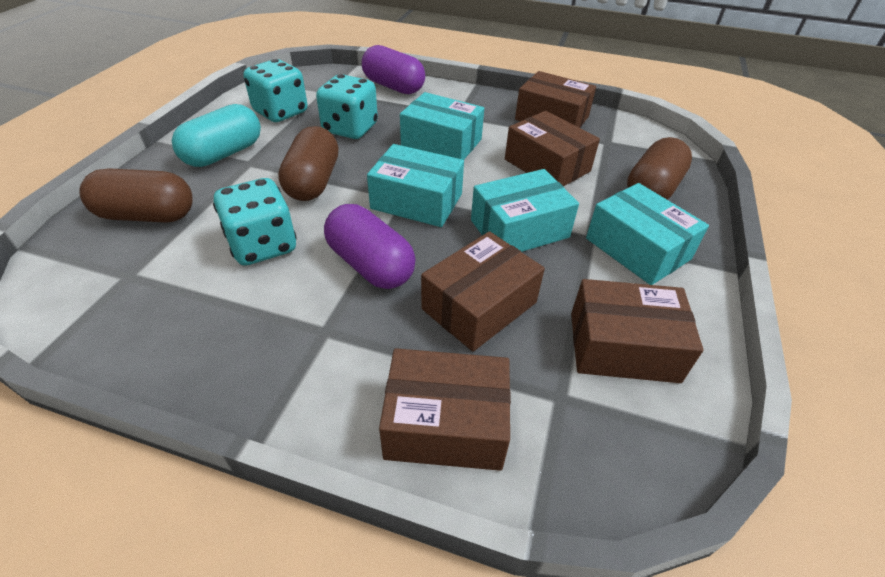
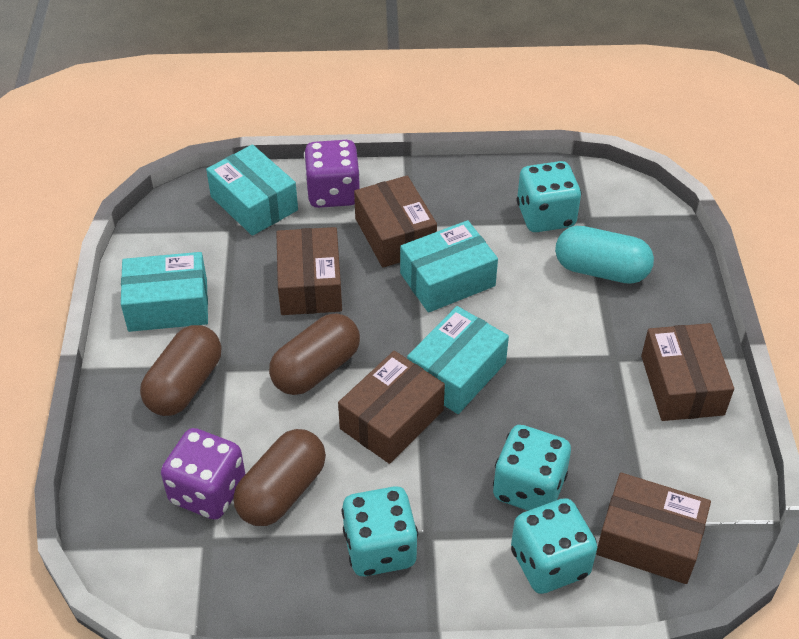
purple capsule: 2 -> 0
purple dice: 0 -> 2
turquoise dice: 3 -> 4

